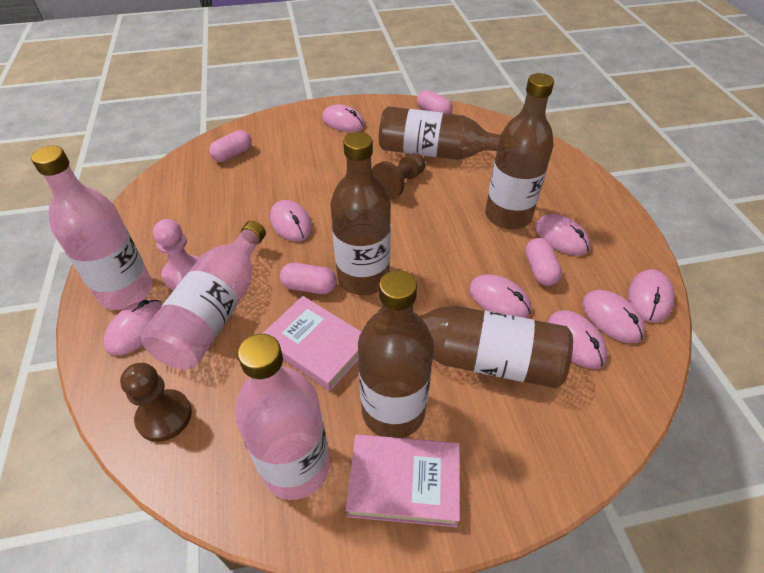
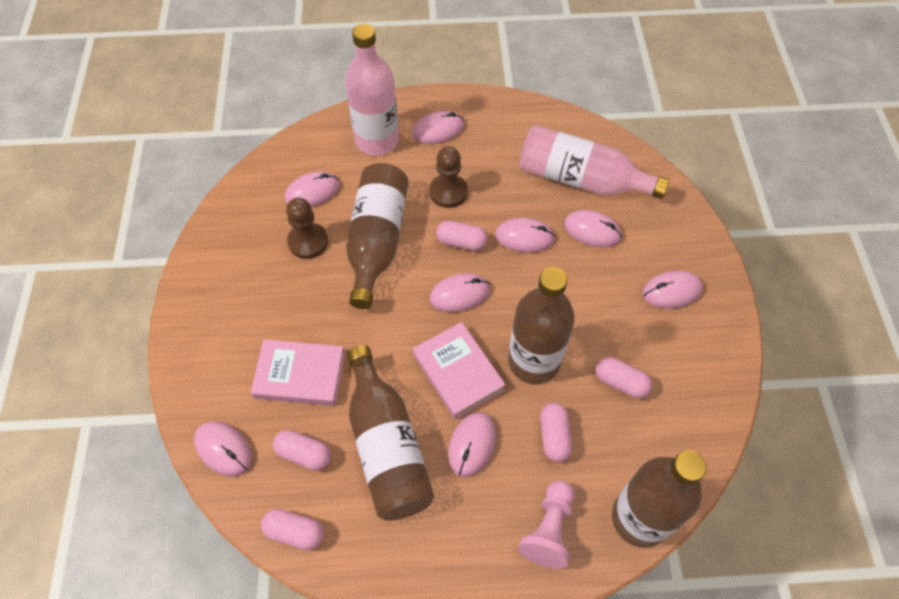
brown bottle: 5 -> 4
pink bottle: 3 -> 2
pink capsule: 4 -> 5

